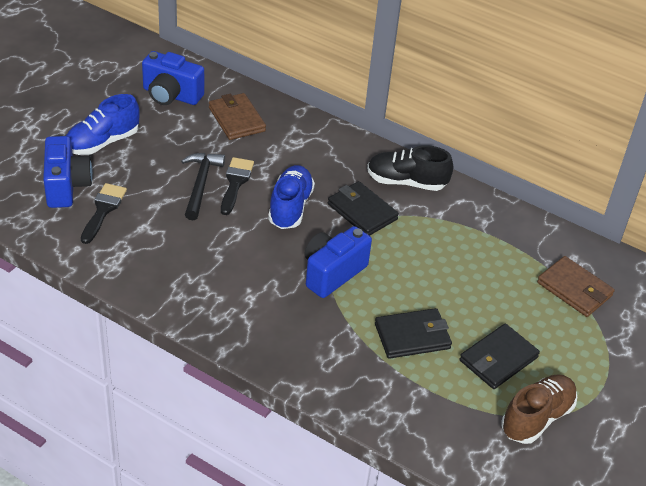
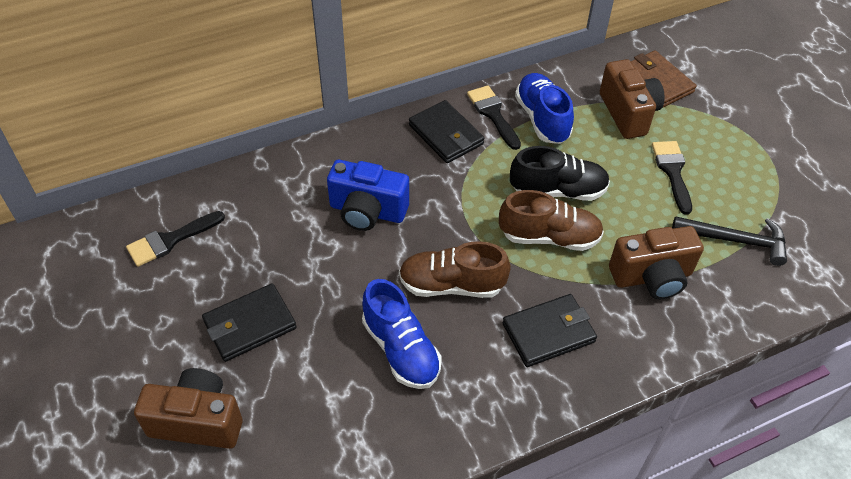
black brush: 2 -> 3
blue camera: 3 -> 1
brown camera: 0 -> 3
brown shoe: 1 -> 2
brown wallet: 2 -> 1

